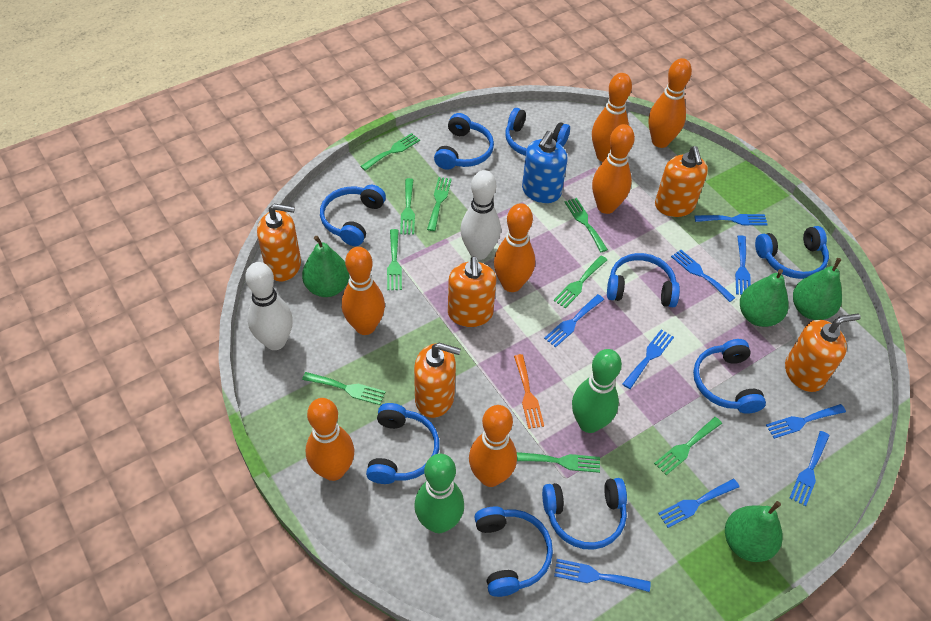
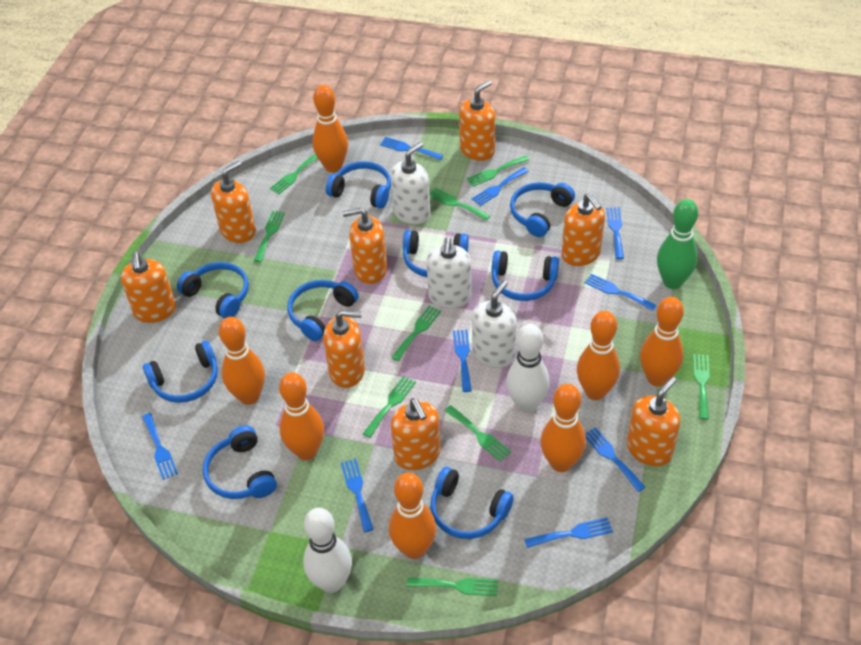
blue soap dispenser: 1 -> 0
green bowling pin: 2 -> 1
green pear: 4 -> 0
orange fork: 1 -> 0
orange soap dispenser: 5 -> 8
white soap dispenser: 0 -> 3

